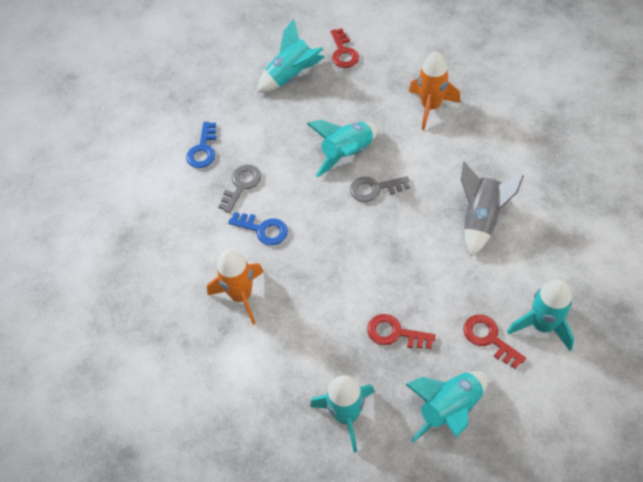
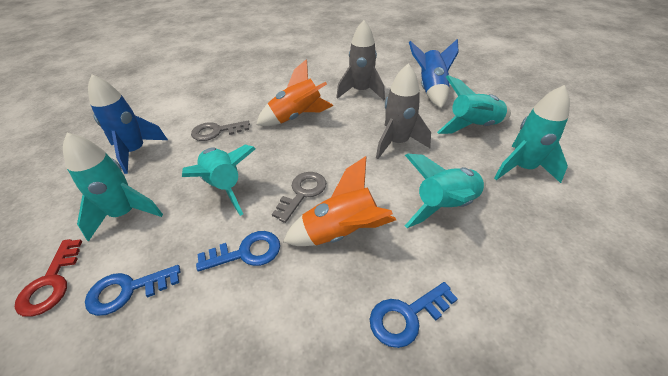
blue key: 2 -> 3
blue rocket: 0 -> 2
grey rocket: 1 -> 2
red key: 3 -> 1

